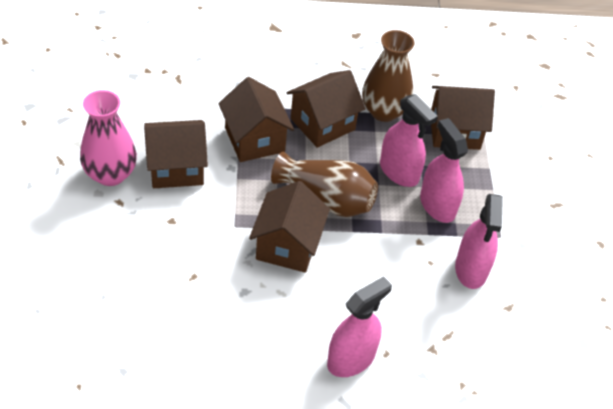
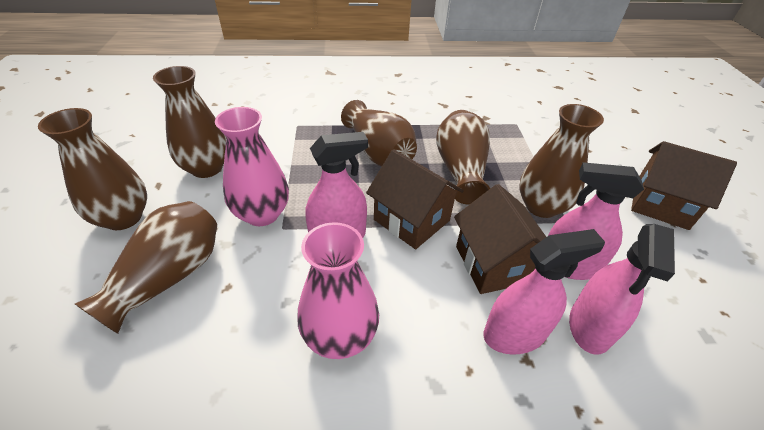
brown house: 5 -> 3
brown vase: 2 -> 6
pink vase: 1 -> 2

